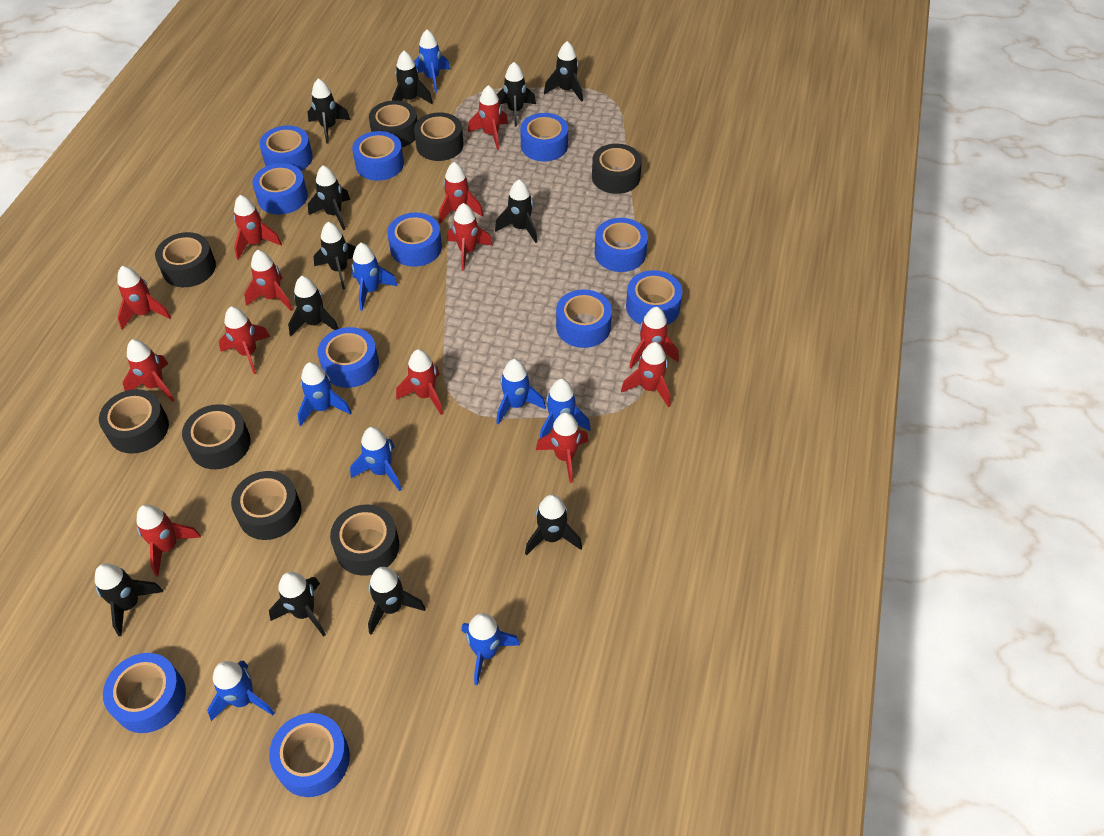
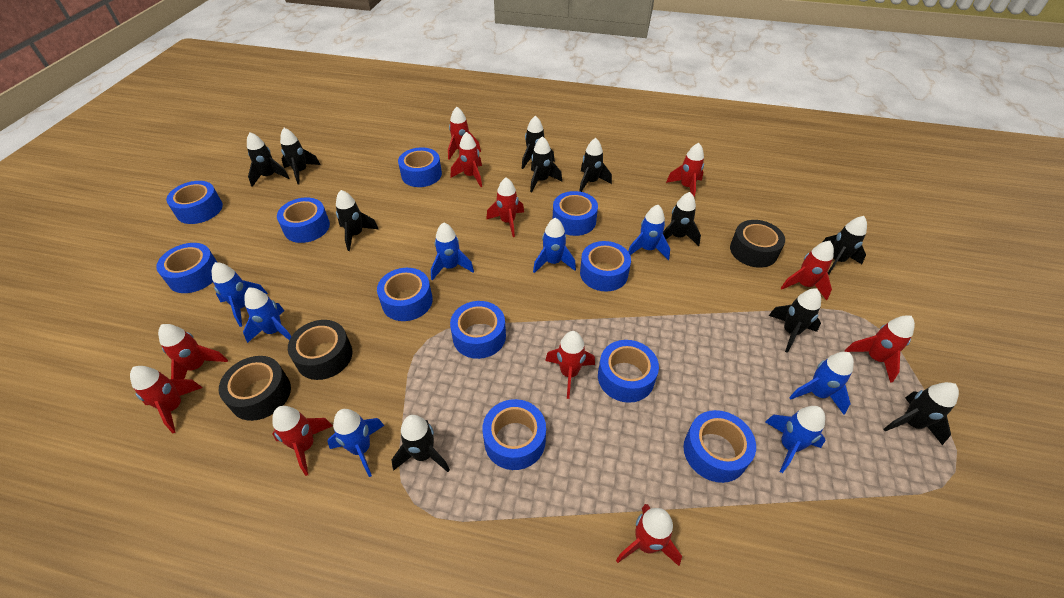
black rocket: 12 -> 11
black tape: 8 -> 3
red rocket: 13 -> 11

